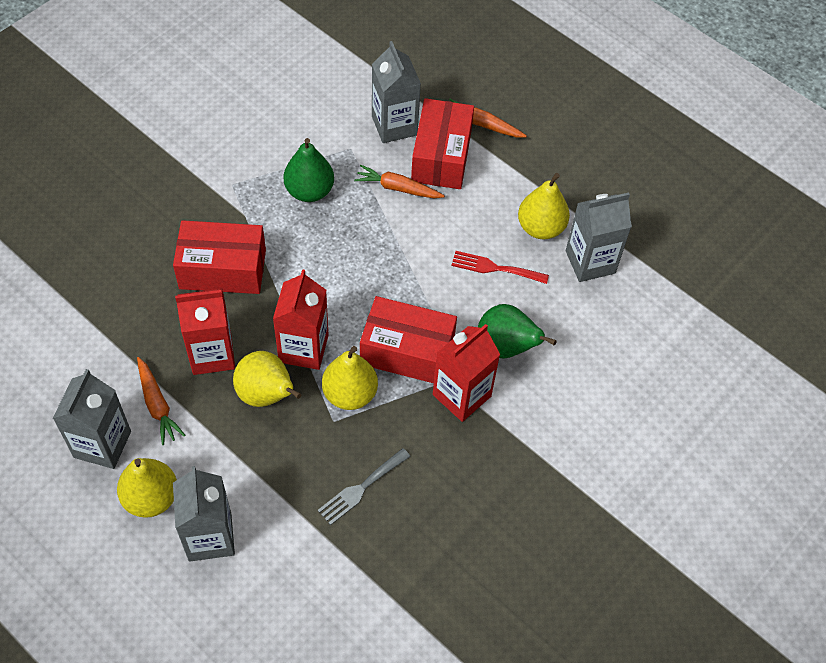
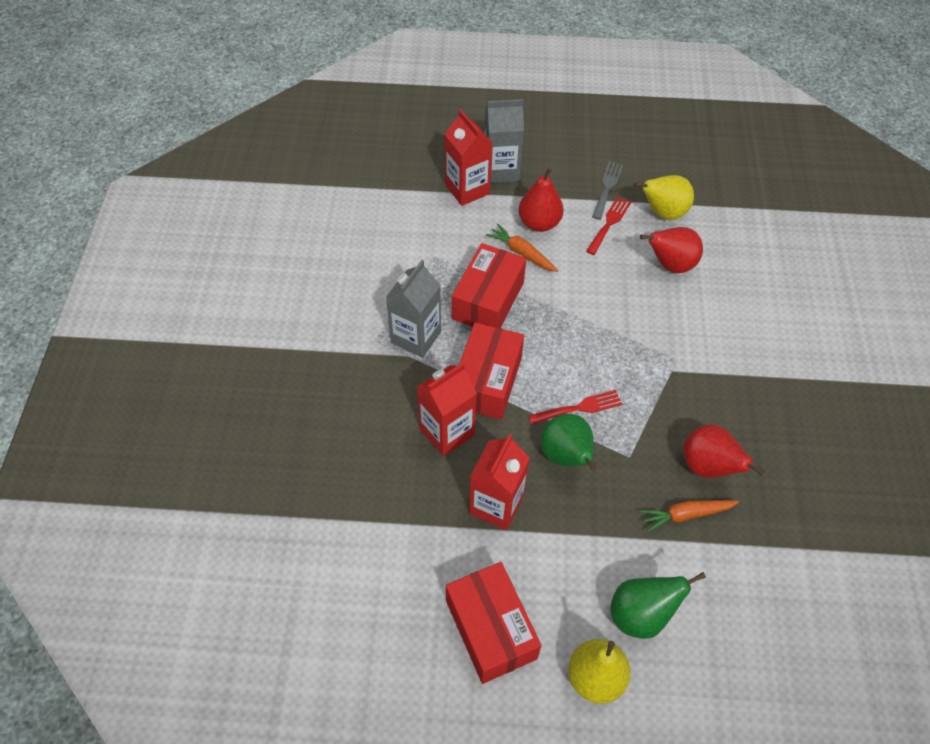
grey carton: 4 -> 2
orange carrot: 3 -> 2
red fork: 1 -> 2
red pear: 0 -> 3
yellow pear: 4 -> 2

